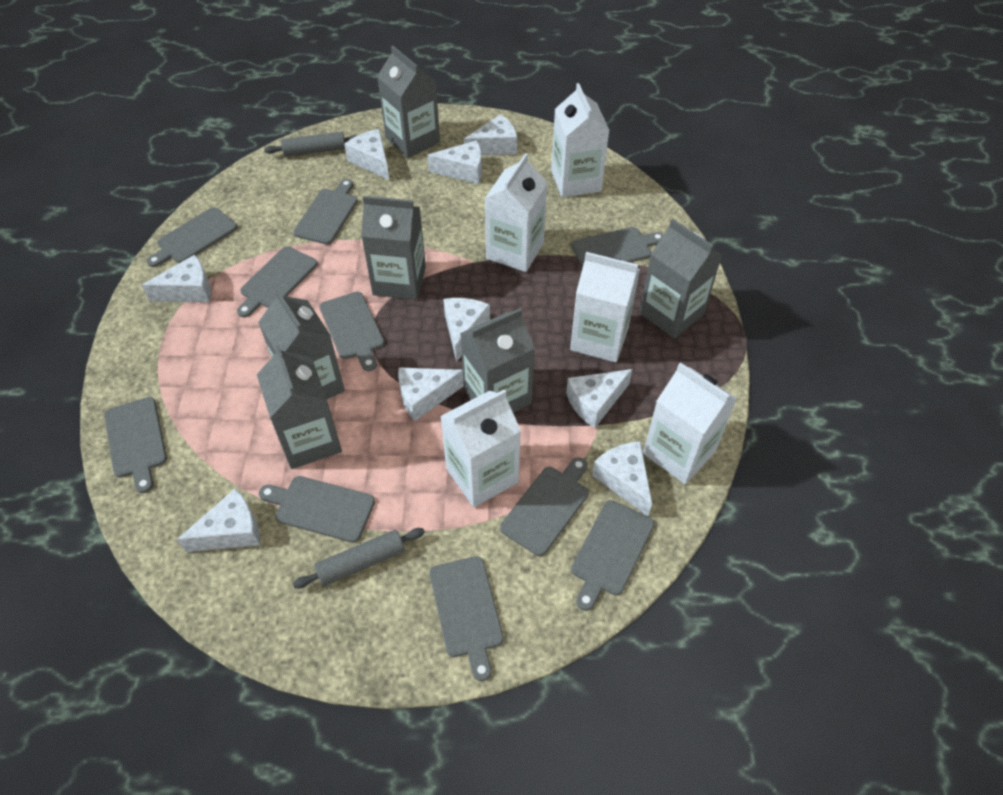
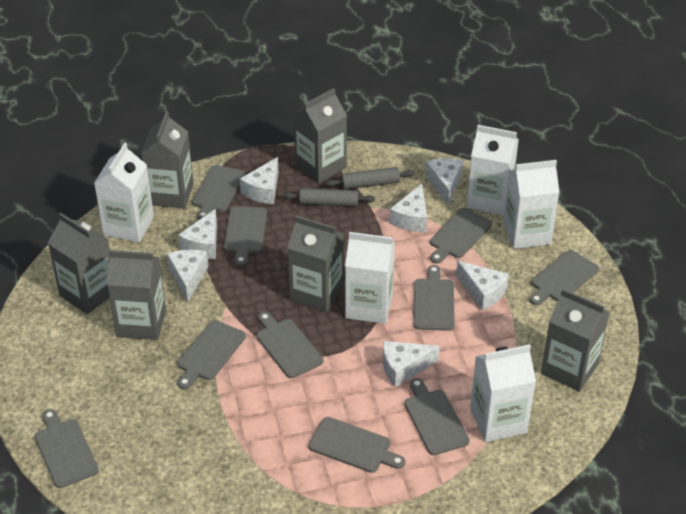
white cheese: 9 -> 7

